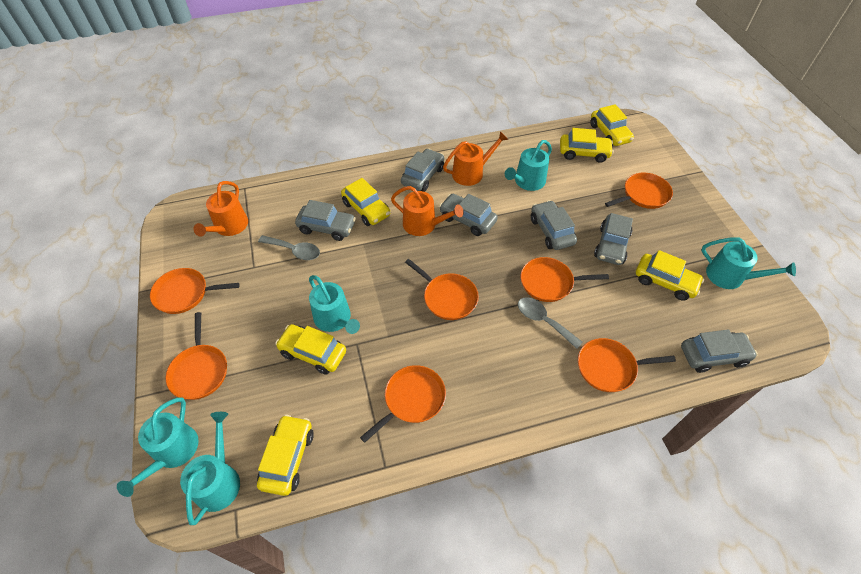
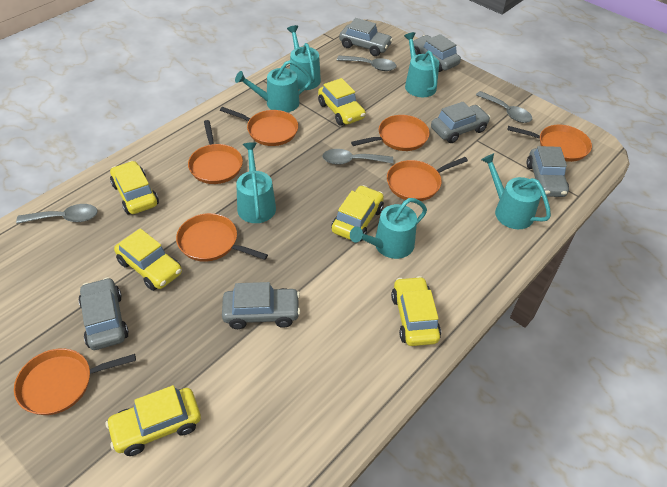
grey spoon: 2 -> 4
orange watering can: 3 -> 0
turquoise watering can: 5 -> 6

